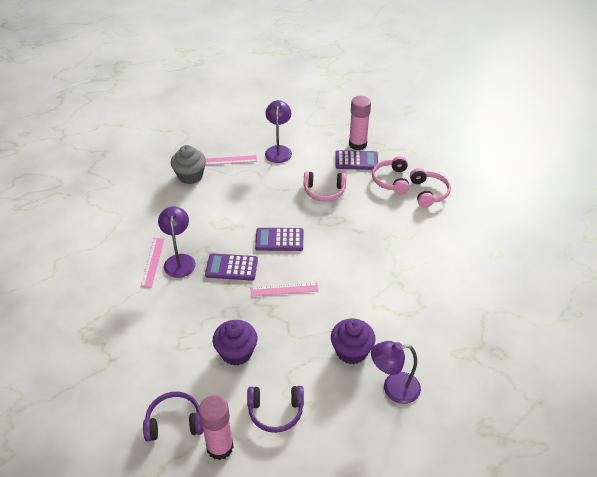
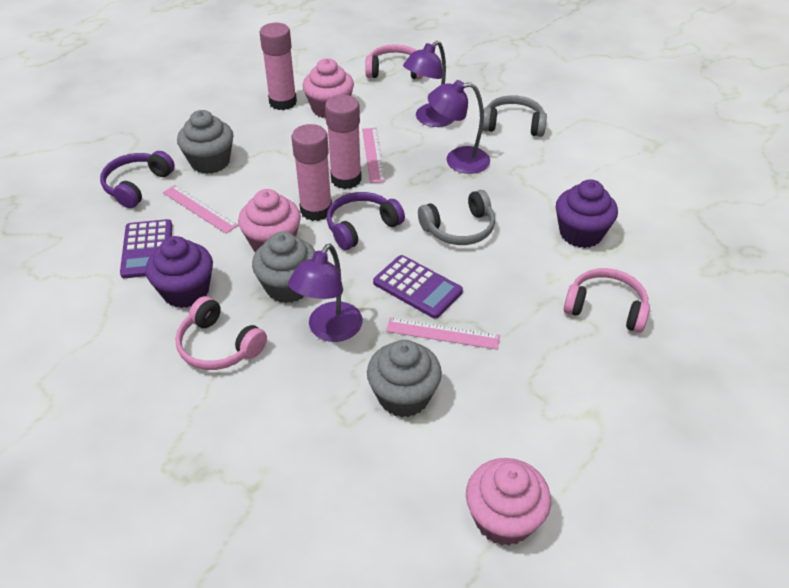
grey cupcake: 1 -> 3
grey headphones: 0 -> 2
pink cupcake: 0 -> 3
pink glue stick: 2 -> 3
purple calculator: 3 -> 2

